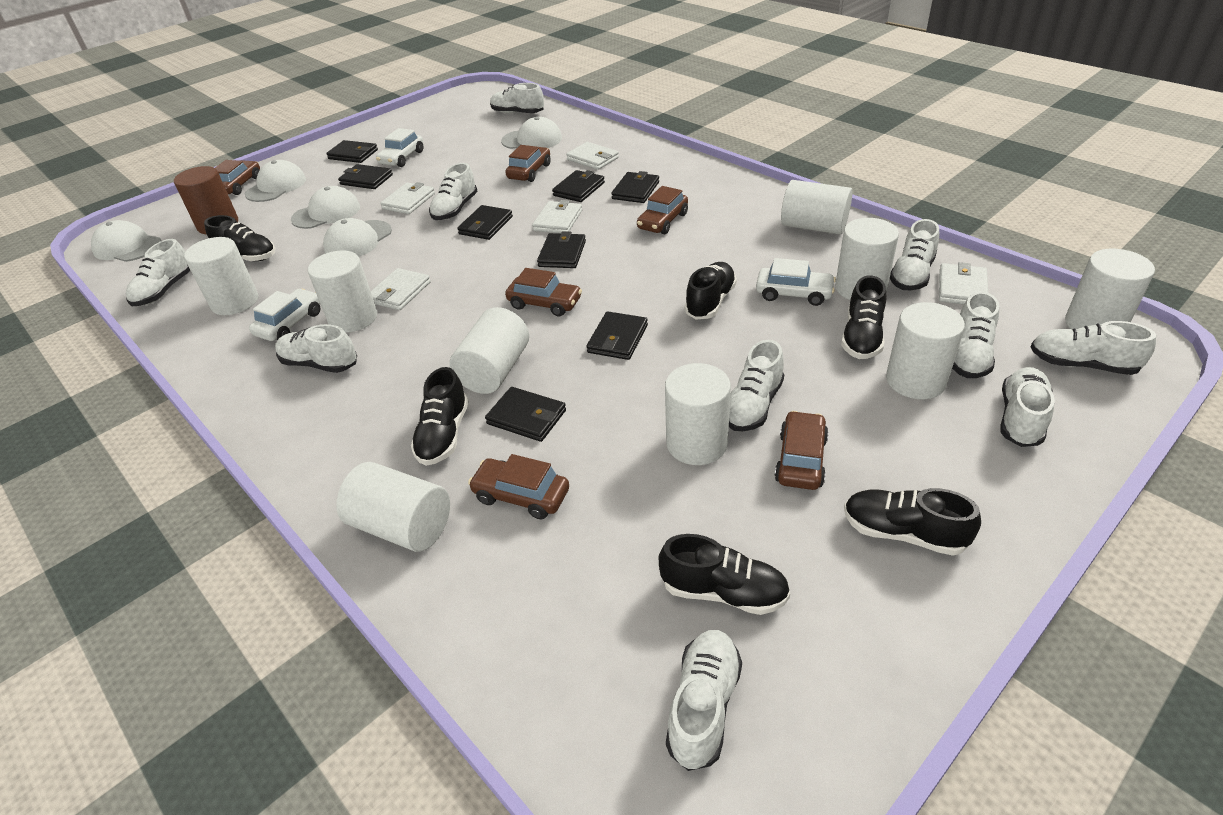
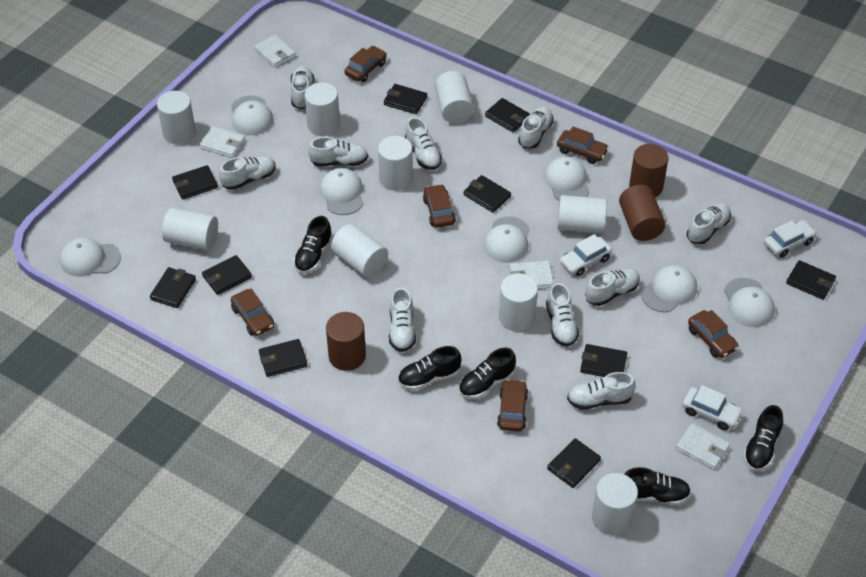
black shoe: 6 -> 5
black wallet: 8 -> 10
brown cylinder: 1 -> 3
white cap: 5 -> 7
white wallet: 5 -> 4

